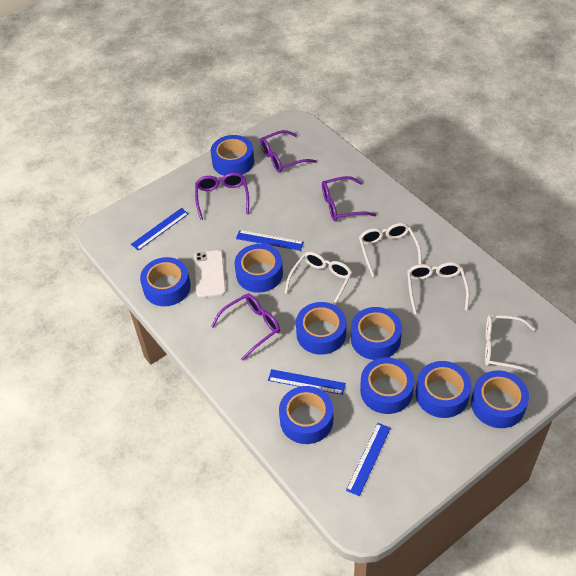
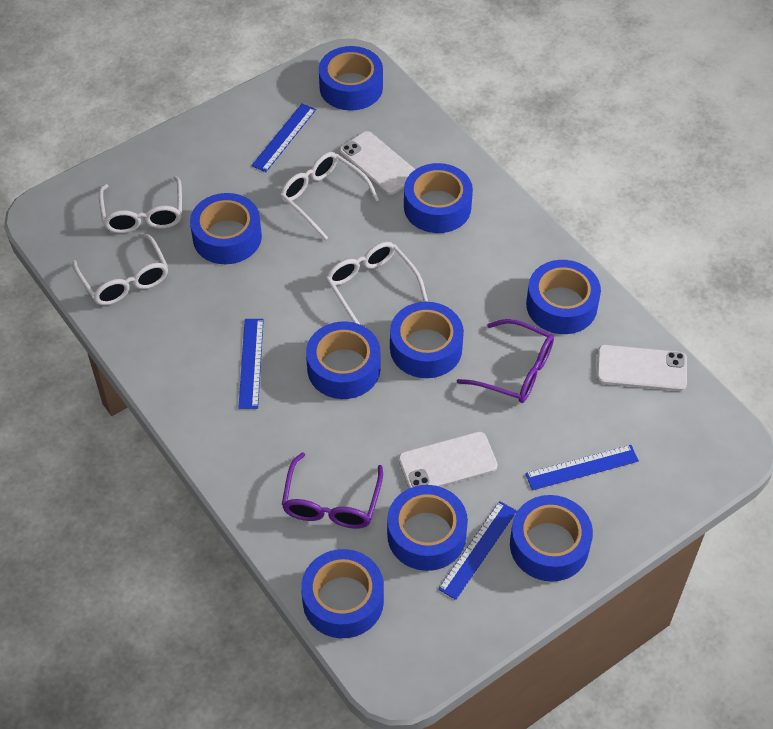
purple glasses: 4 -> 2
white phone: 1 -> 3

